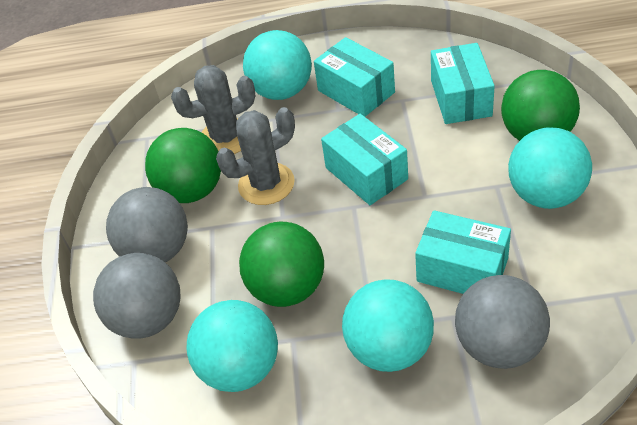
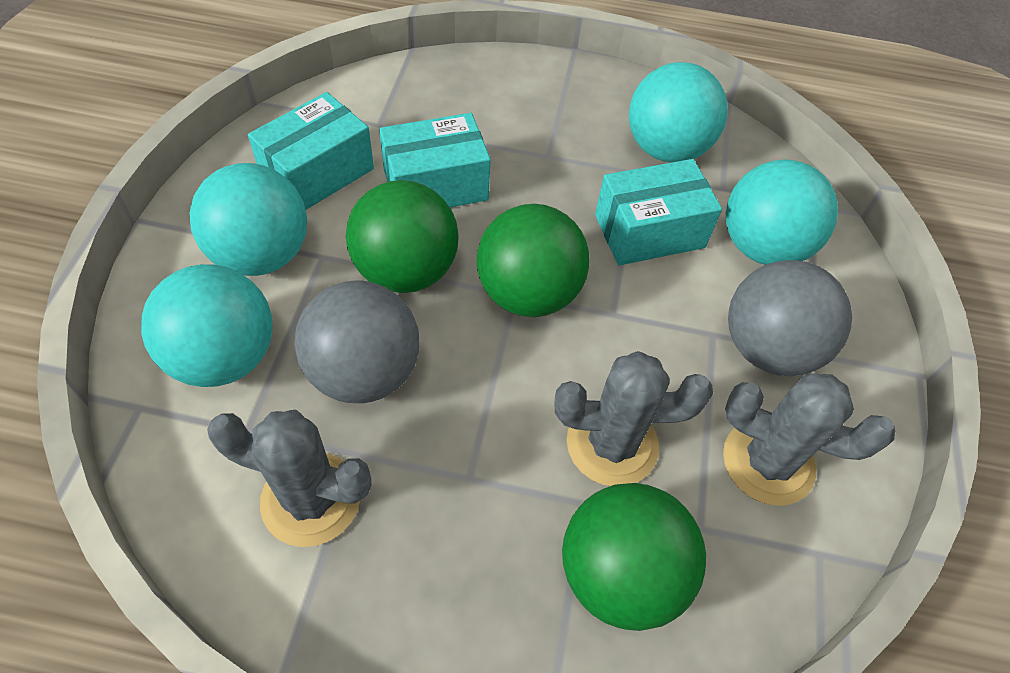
grey ball: 3 -> 2
grey cactus: 2 -> 3
turquoise box: 4 -> 3

